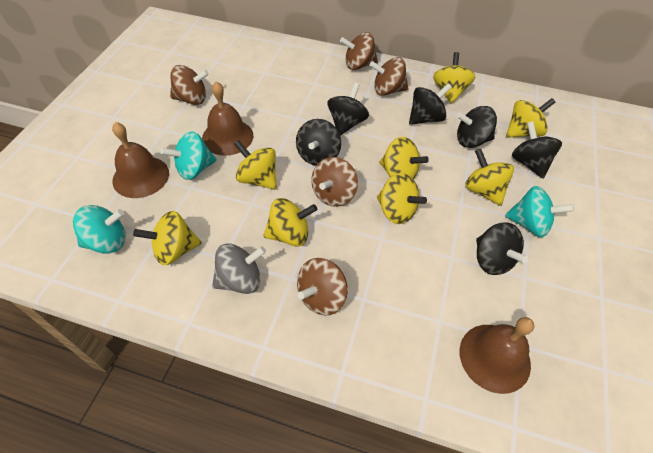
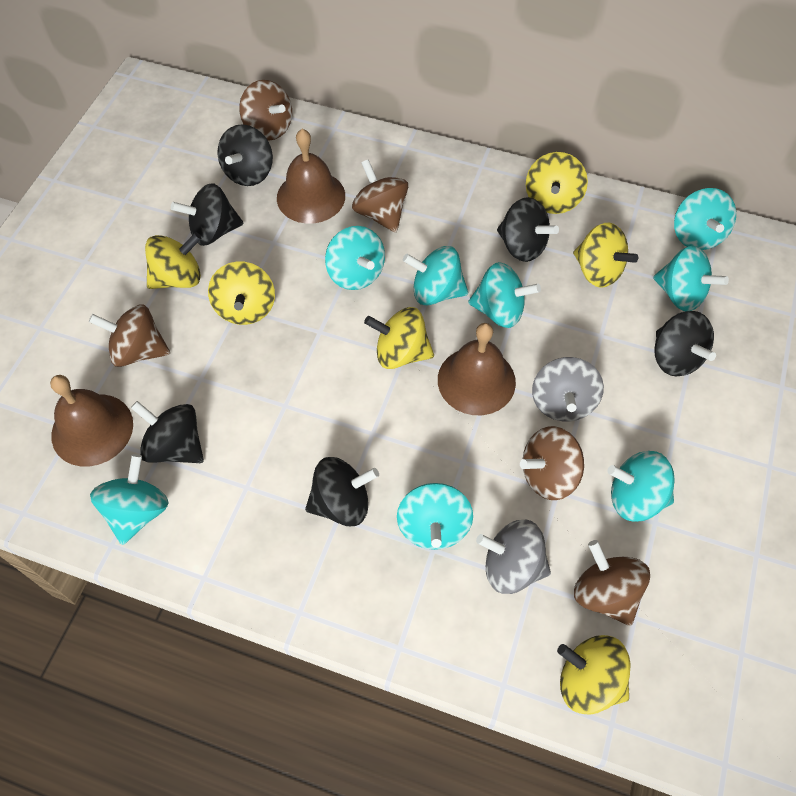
grey spinning top: 1 -> 2
turquoise spinning top: 3 -> 8
yellow spinning top: 8 -> 6

